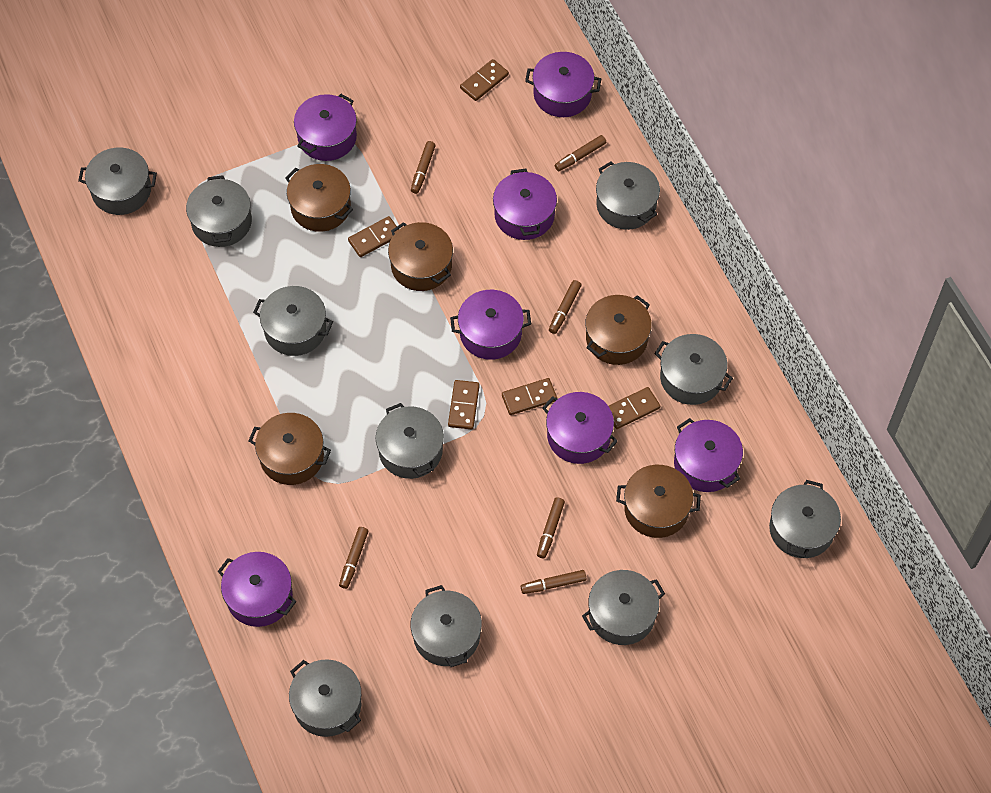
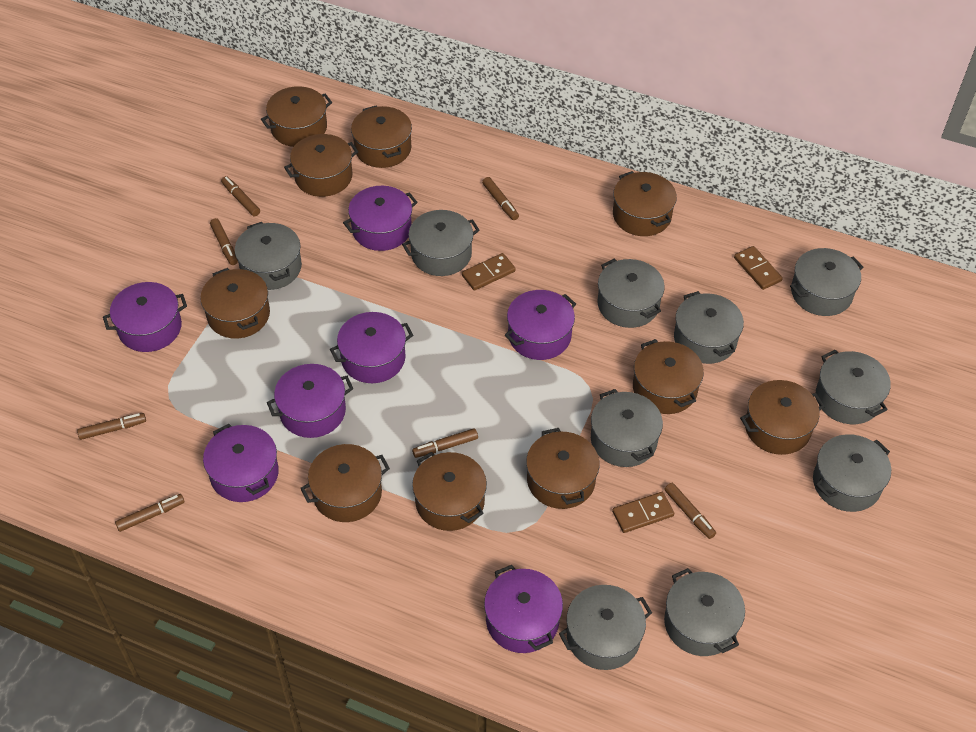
brown domino: 5 -> 3
brown marker: 6 -> 7
brown pot: 5 -> 10

